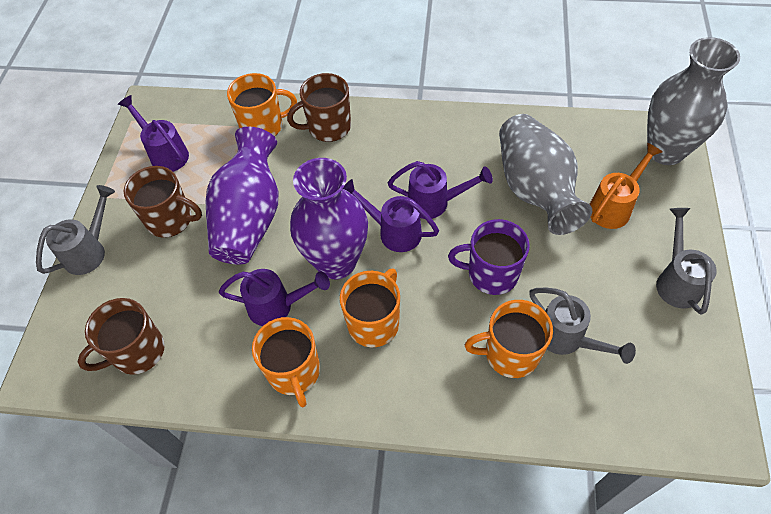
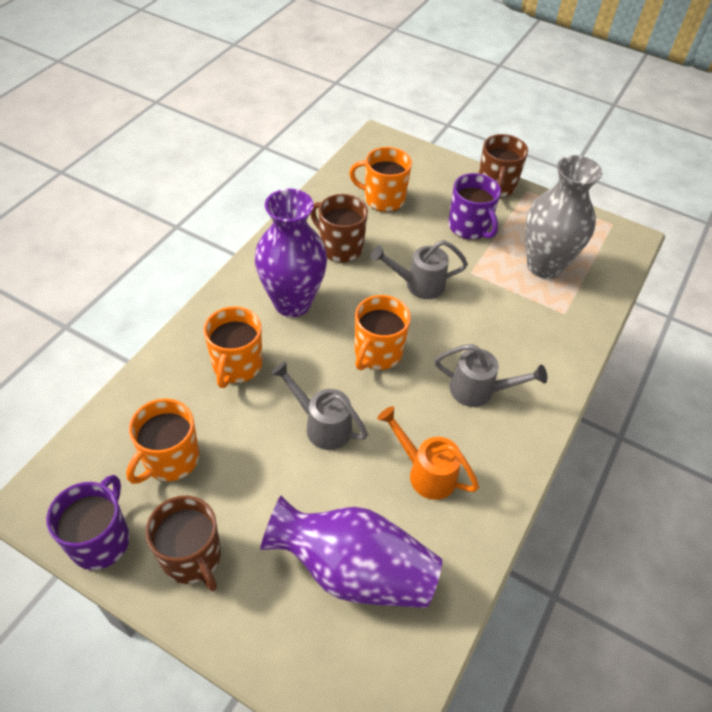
grey vase: 2 -> 1
purple mug: 1 -> 2
purple watering can: 4 -> 0

